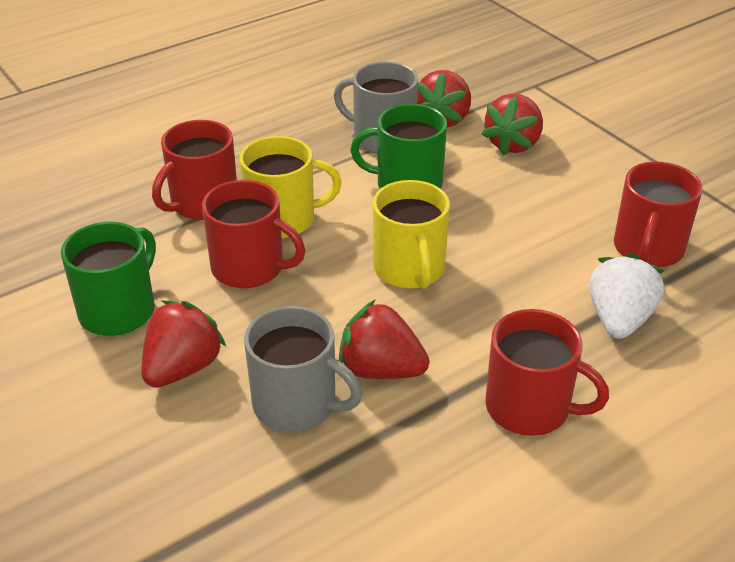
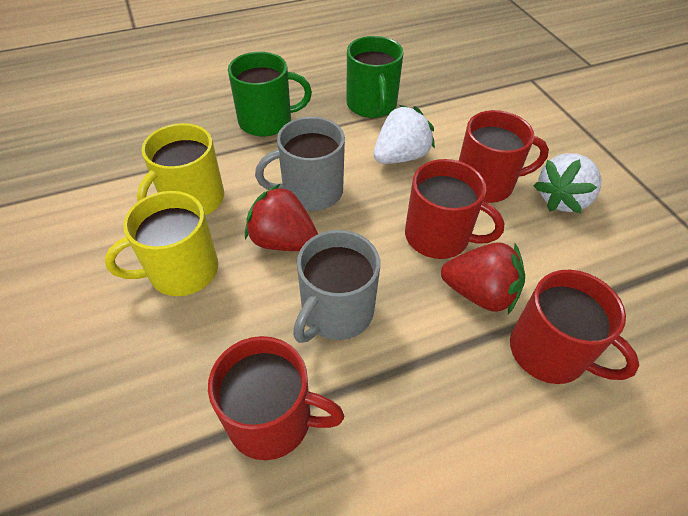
red strawberry: 4 -> 2
white strawberry: 1 -> 2

